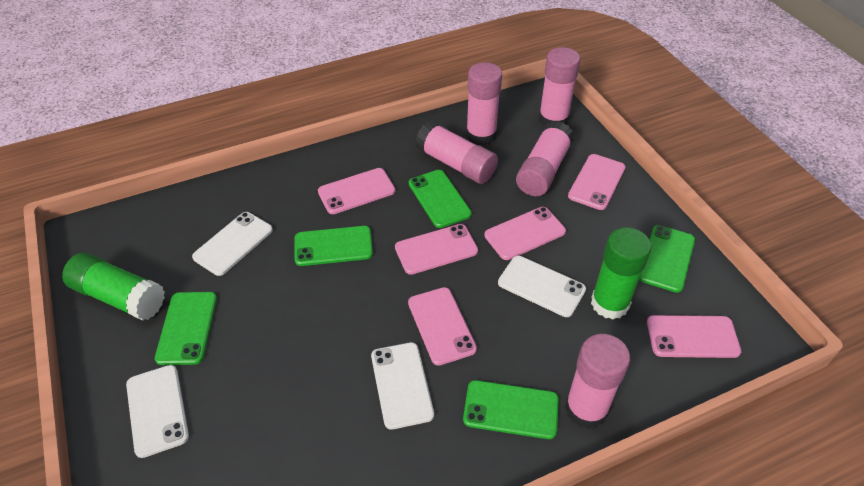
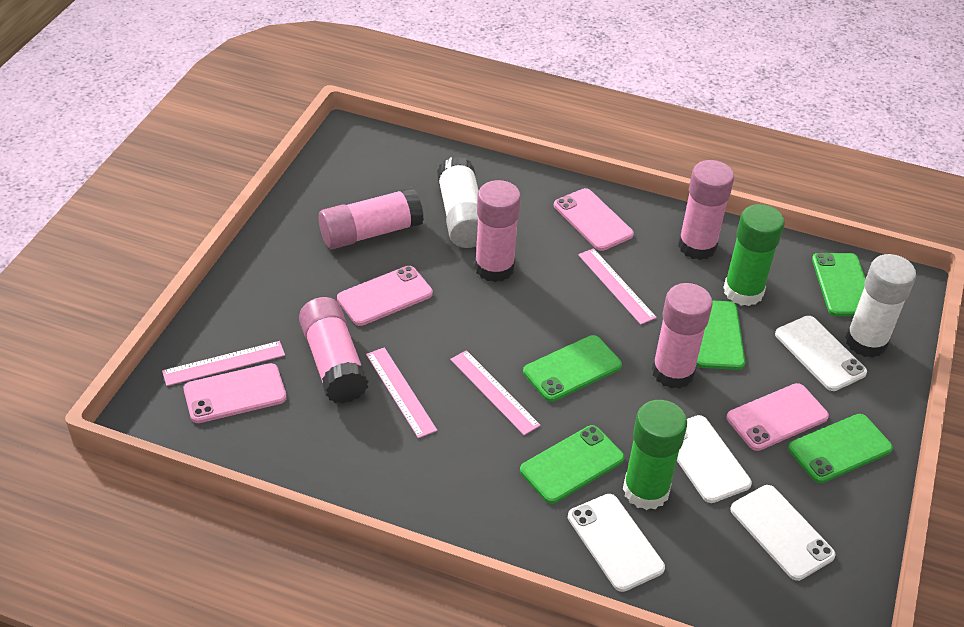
pink phone: 6 -> 4
pink ruler: 0 -> 4
white glue stick: 0 -> 2

